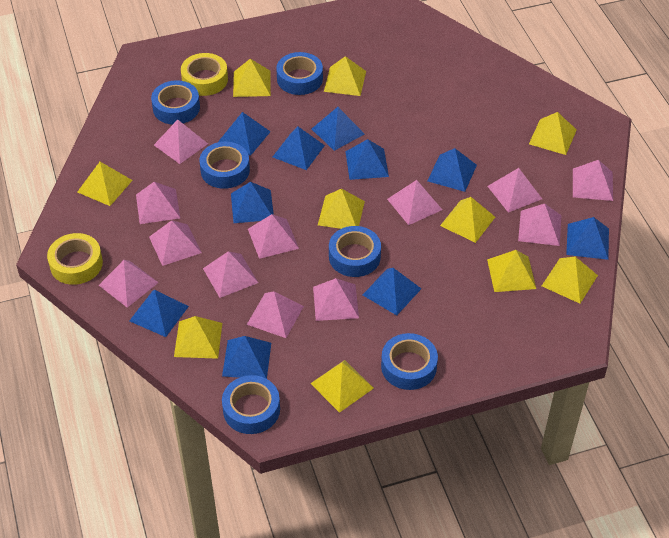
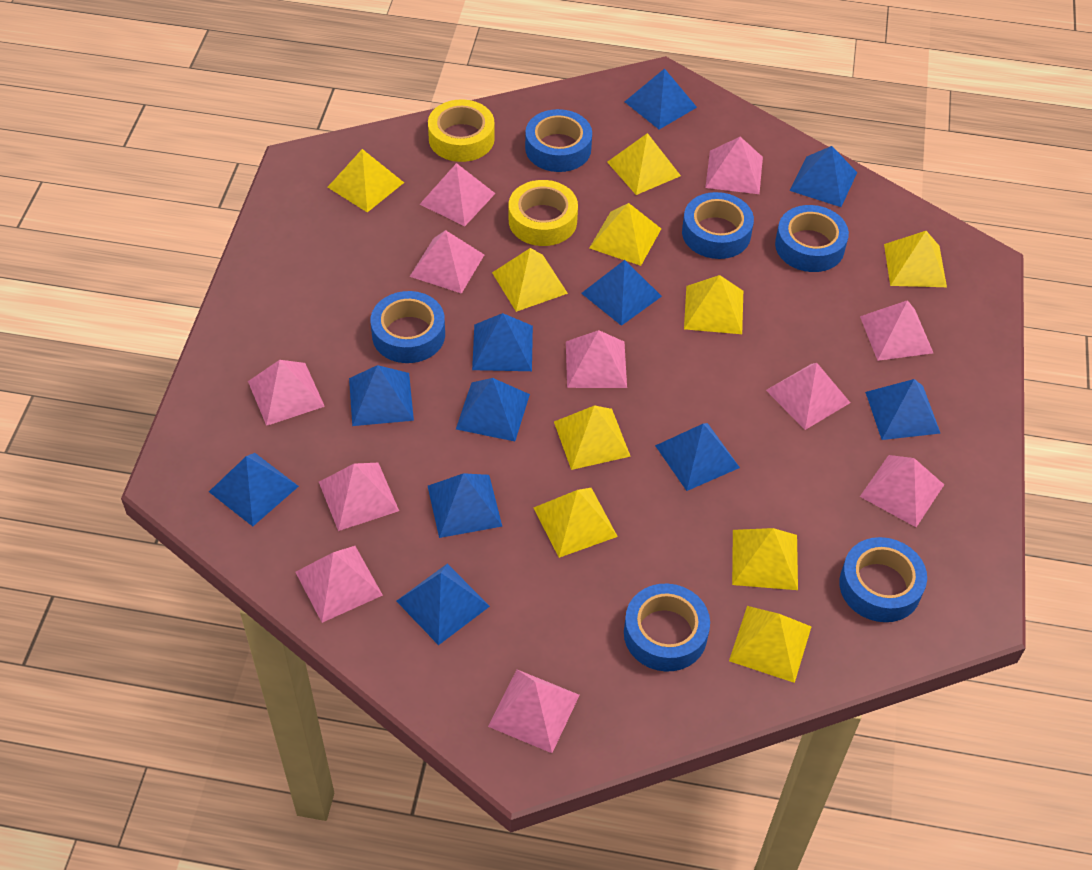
blue pyramid: 10 -> 11
pink pyramid: 12 -> 11

